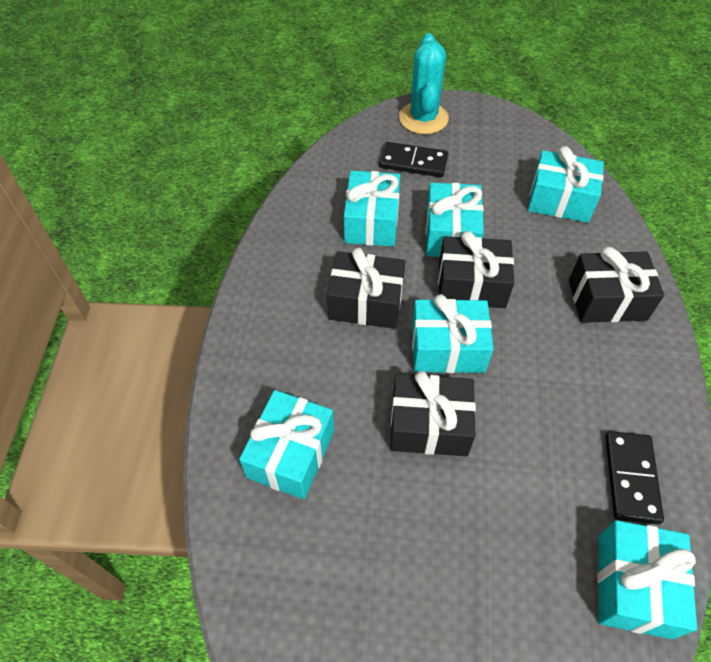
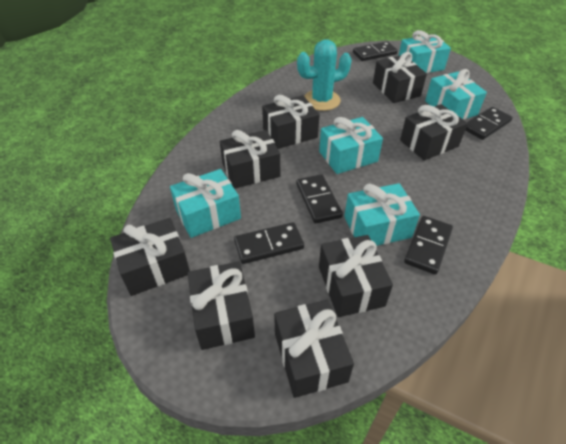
black domino: 2 -> 5
black gift: 4 -> 8
turquoise gift: 6 -> 5

